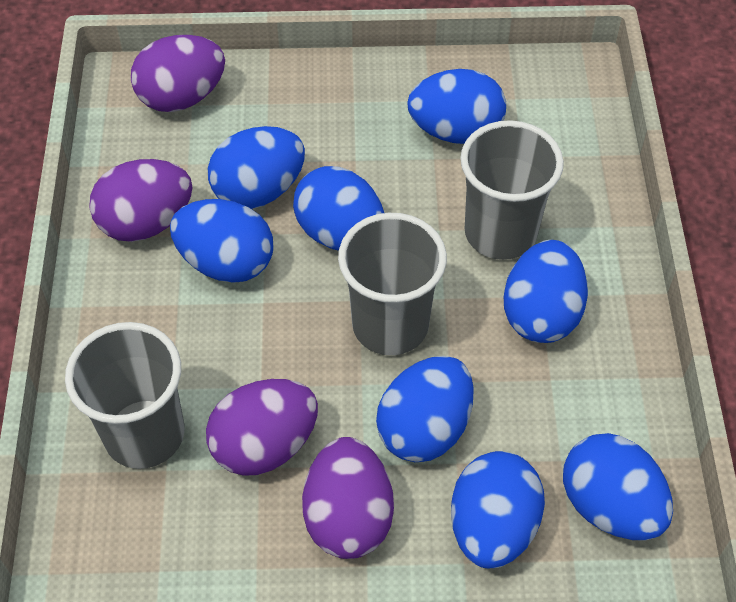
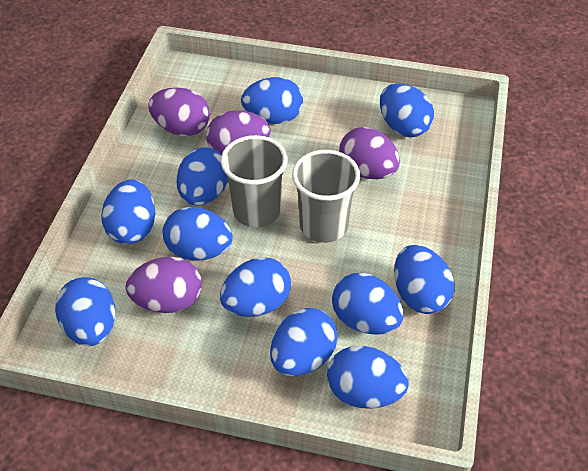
blue egg: 8 -> 11
grey cup: 3 -> 2

